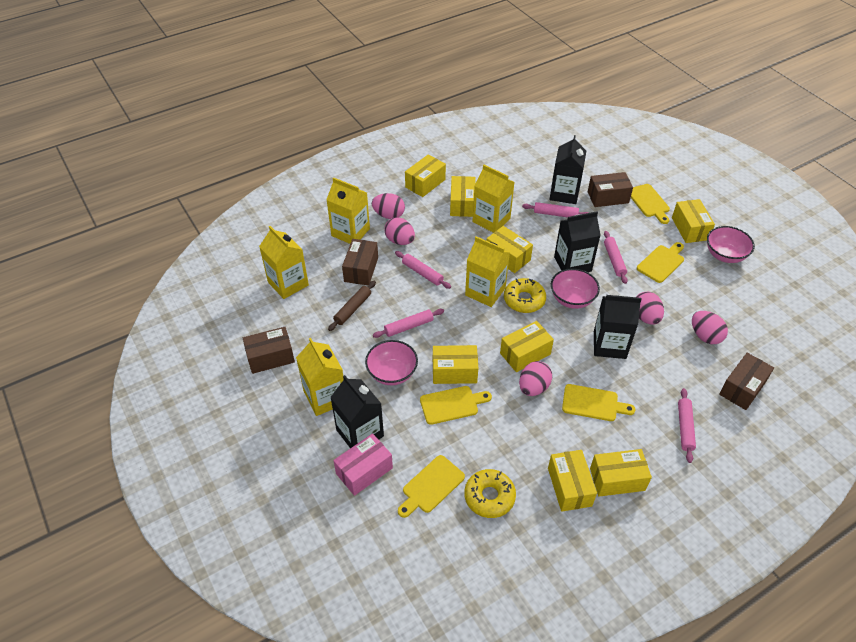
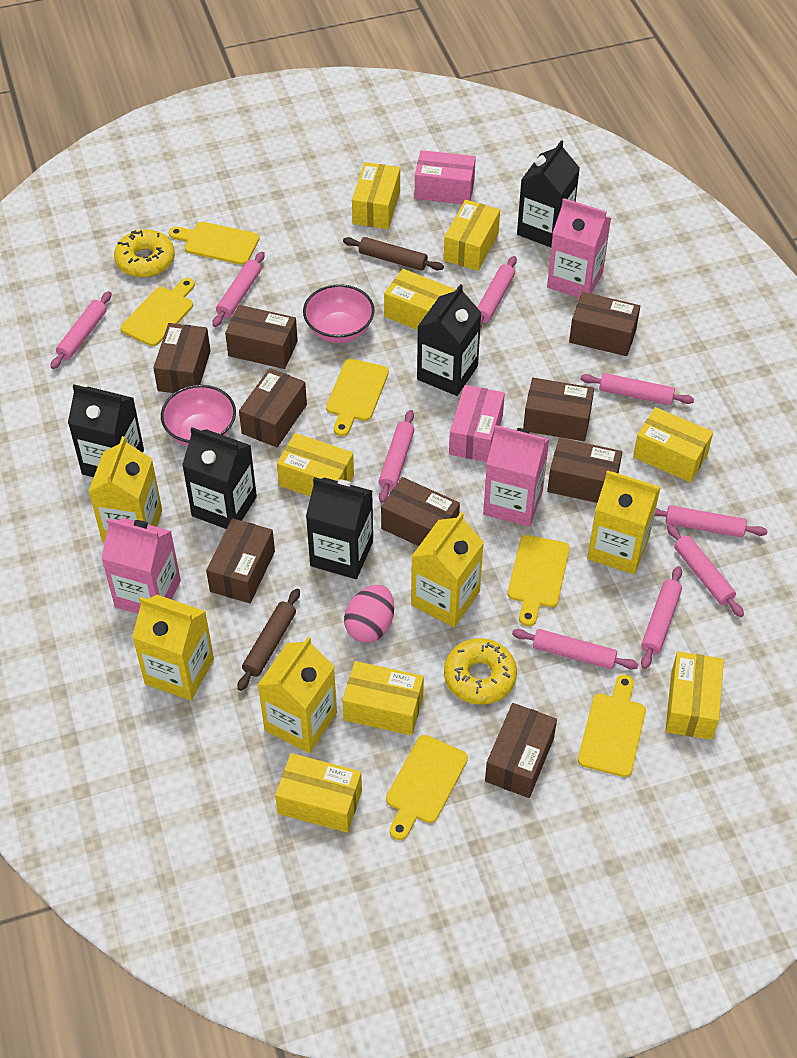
black carton: 4 -> 5
brown box: 4 -> 9
brown rolling pin: 1 -> 2
pink bowl: 3 -> 2
pink box: 1 -> 2
pink carton: 0 -> 3
pink egg: 5 -> 1
pink rolling pin: 5 -> 9
yellow cutting board: 5 -> 6

